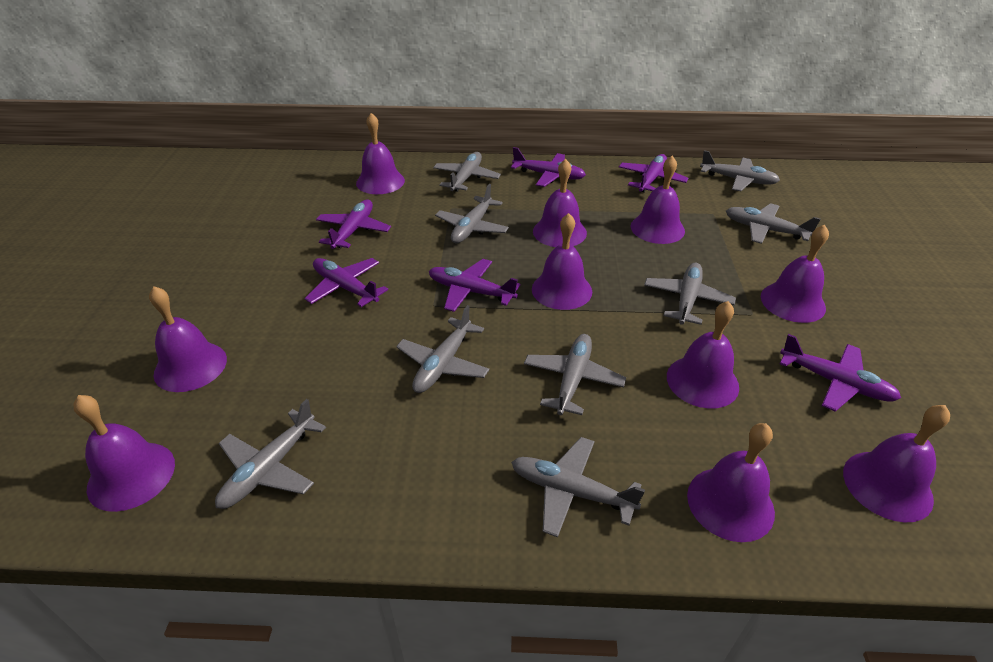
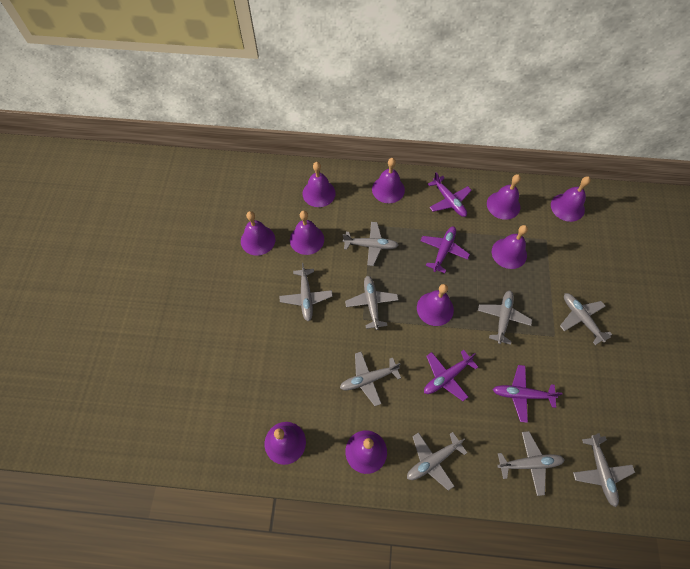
purple plane: 6 -> 4

